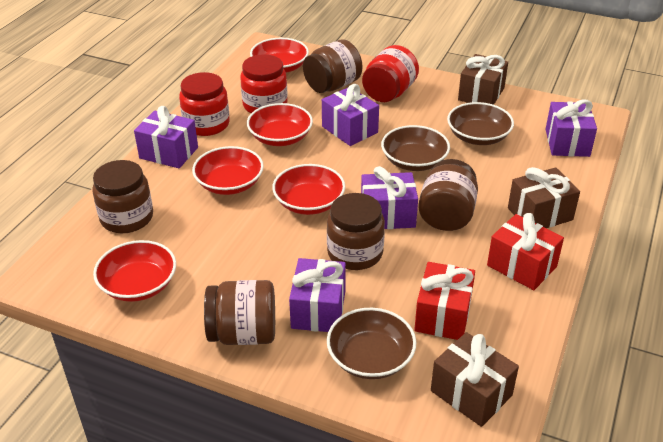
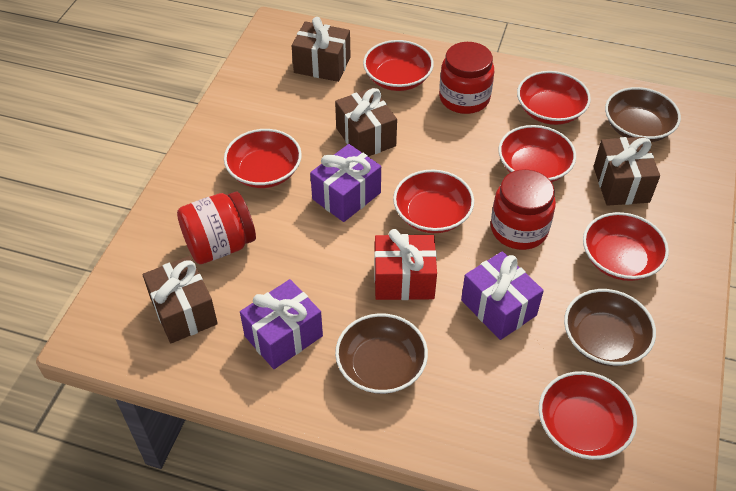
brown gift: 3 -> 4
brown jar: 5 -> 0
purple gift: 5 -> 3
red bowl: 5 -> 7
red gift: 2 -> 1

